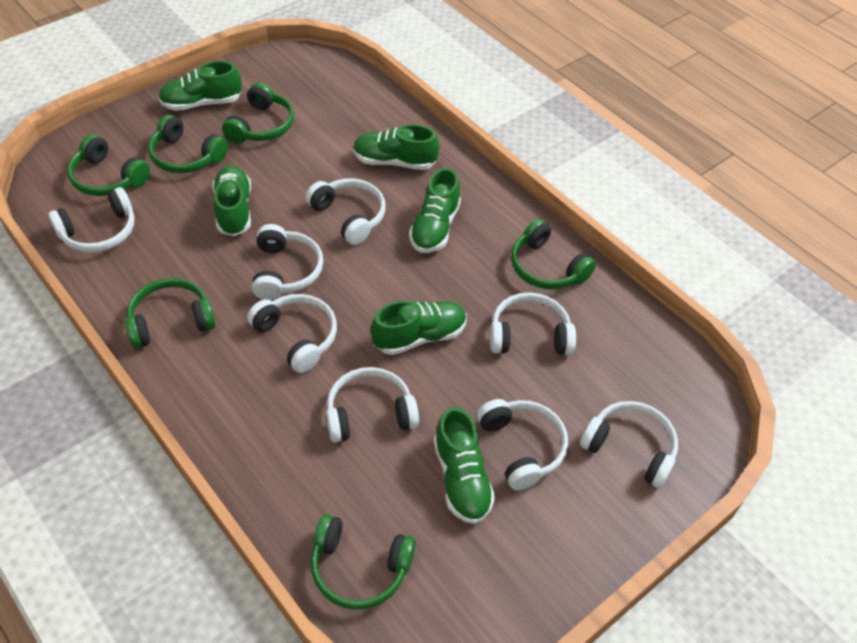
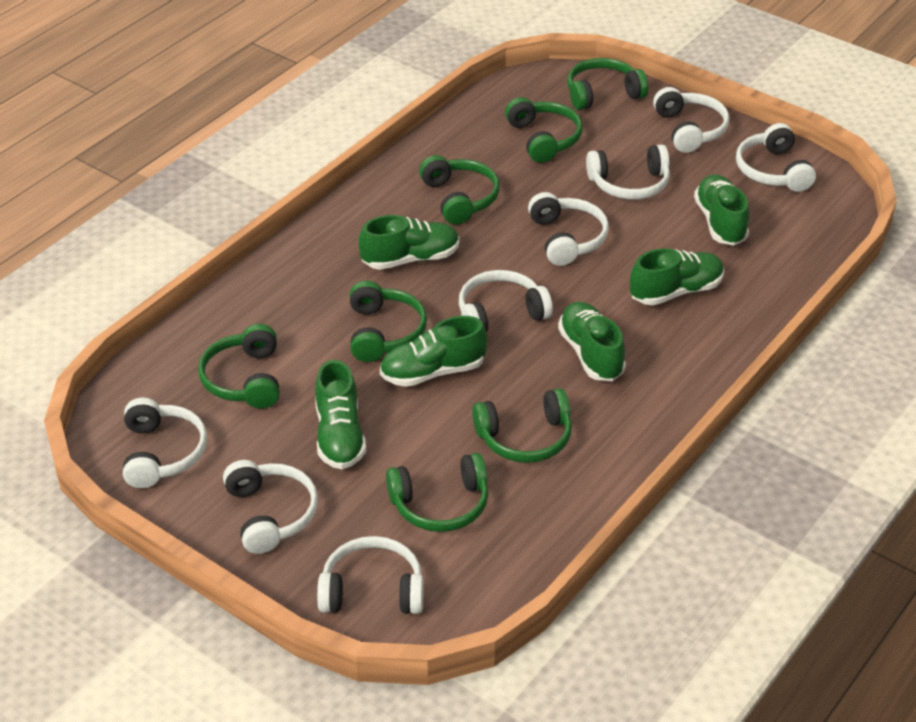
green headphones: 6 -> 7

